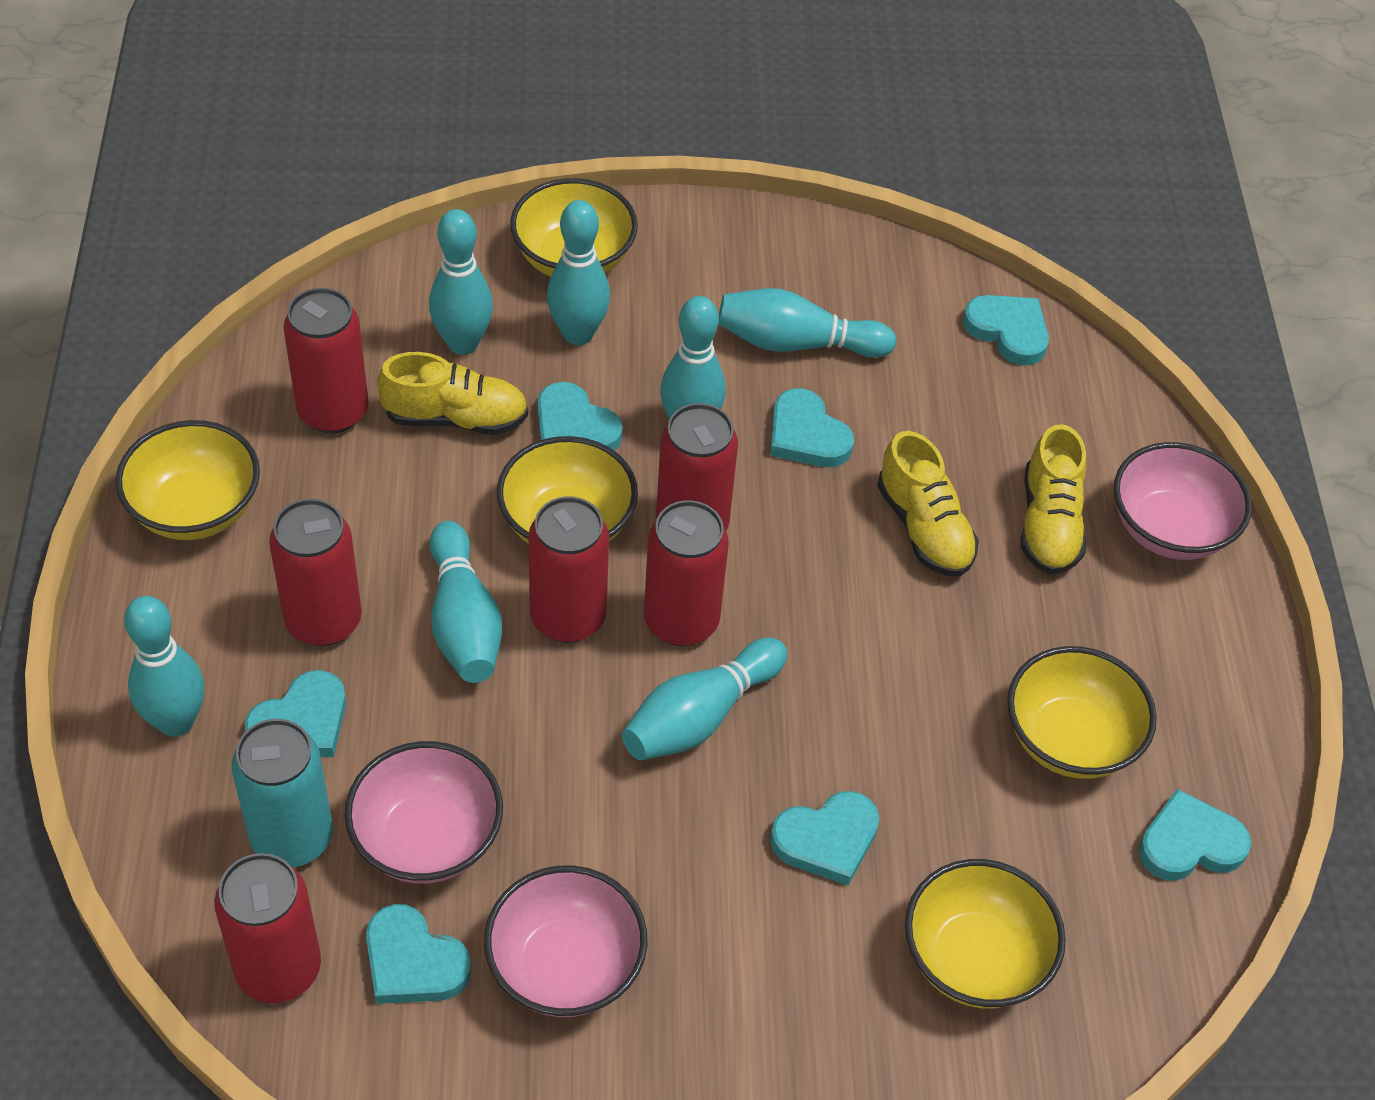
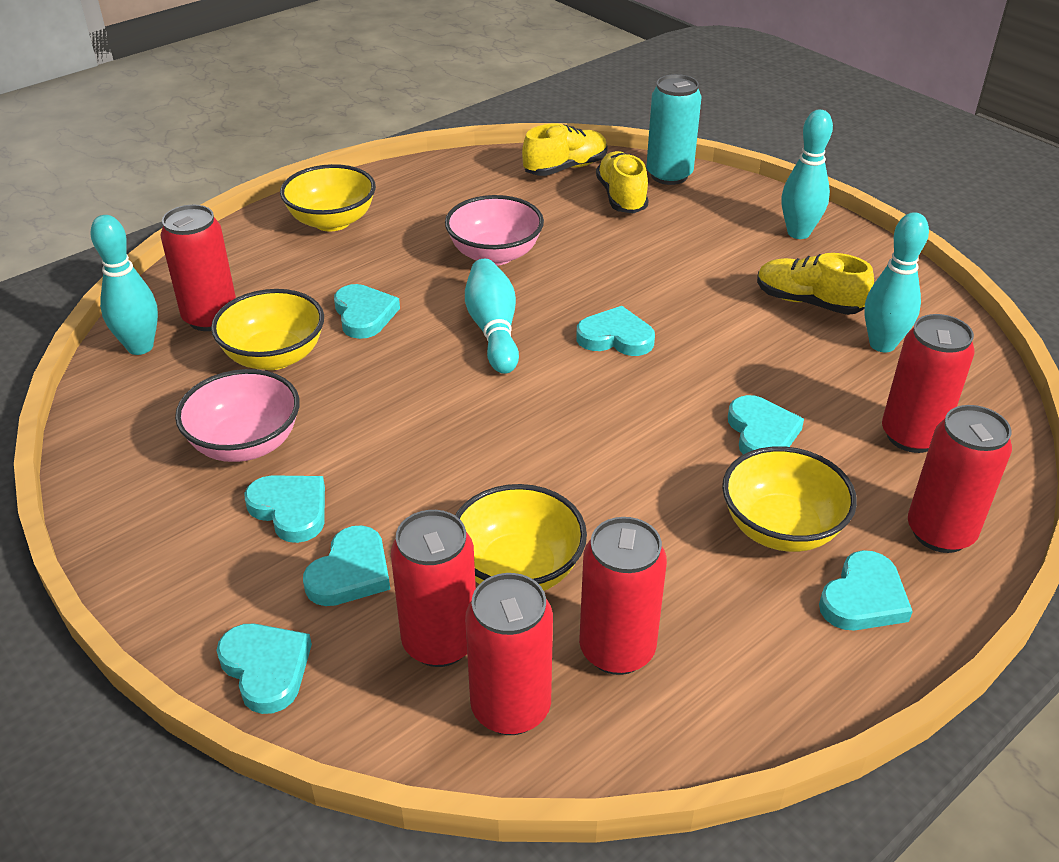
pink bowl: 3 -> 2
turquoise bowling pin: 7 -> 4
yellow bowl: 5 -> 4

